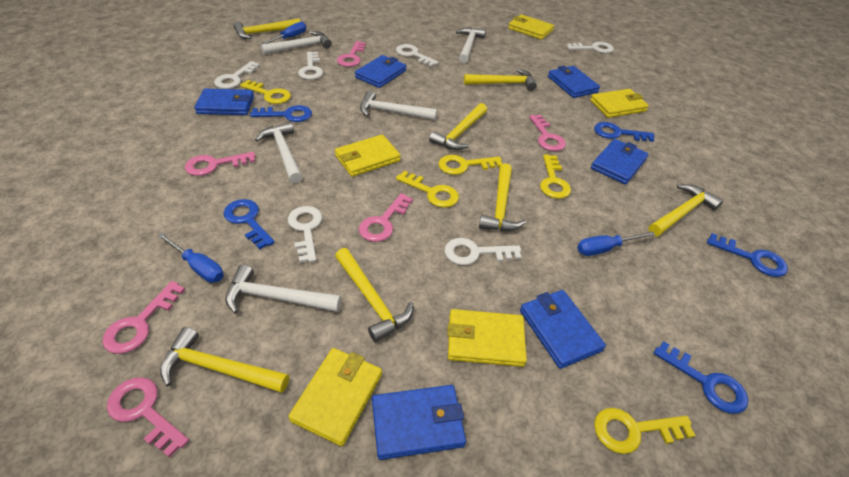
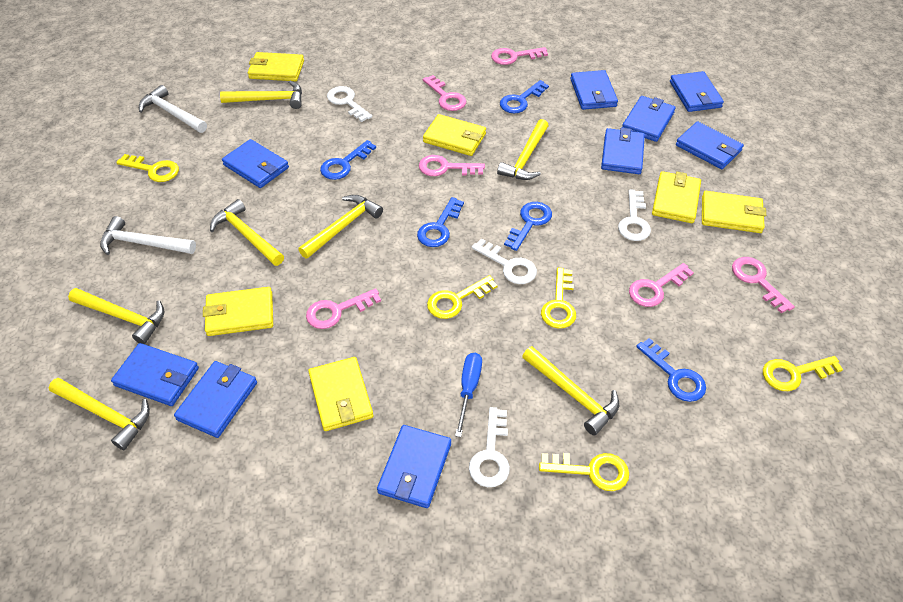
blue screwdriver: 3 -> 1
blue wallet: 6 -> 9
white hammer: 5 -> 2
white key: 6 -> 4
yellow wallet: 5 -> 6

